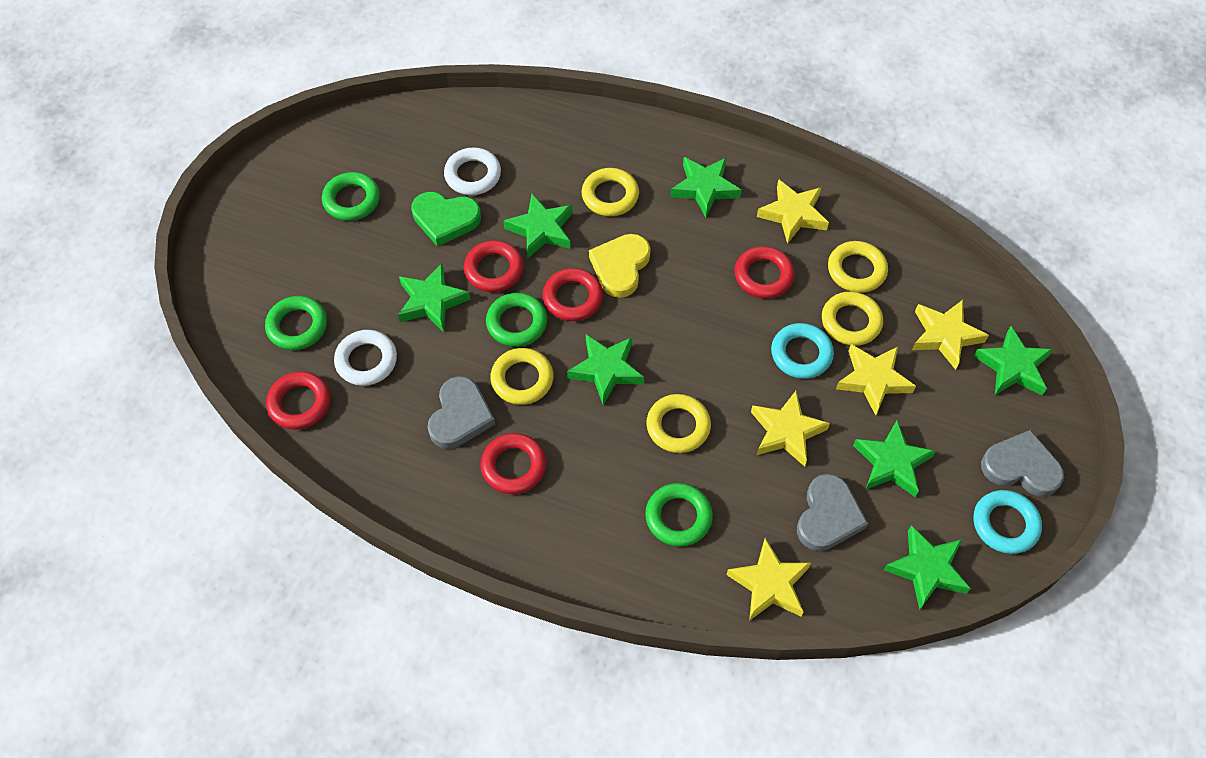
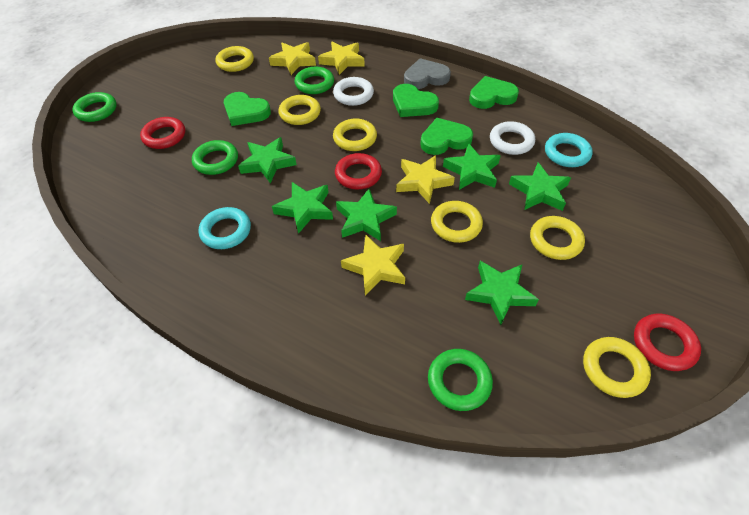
green heart: 1 -> 4
green star: 7 -> 6
grey heart: 3 -> 1
red ring: 5 -> 3
yellow heart: 1 -> 0
yellow ring: 5 -> 6
yellow star: 5 -> 4

